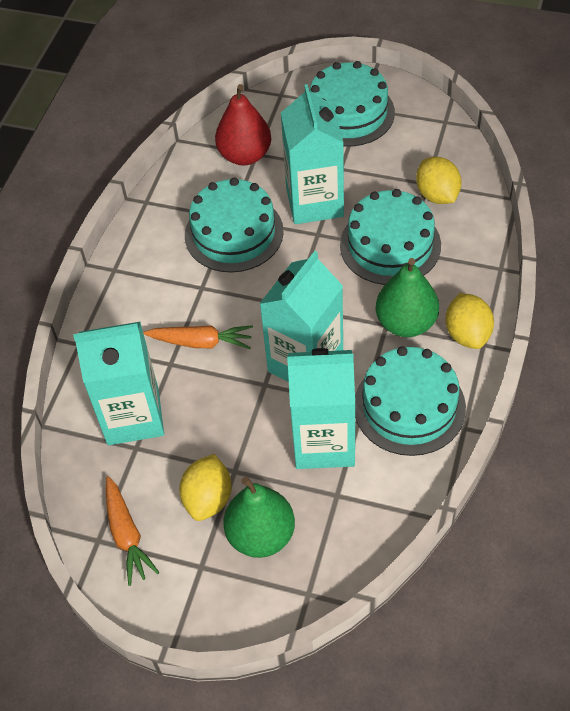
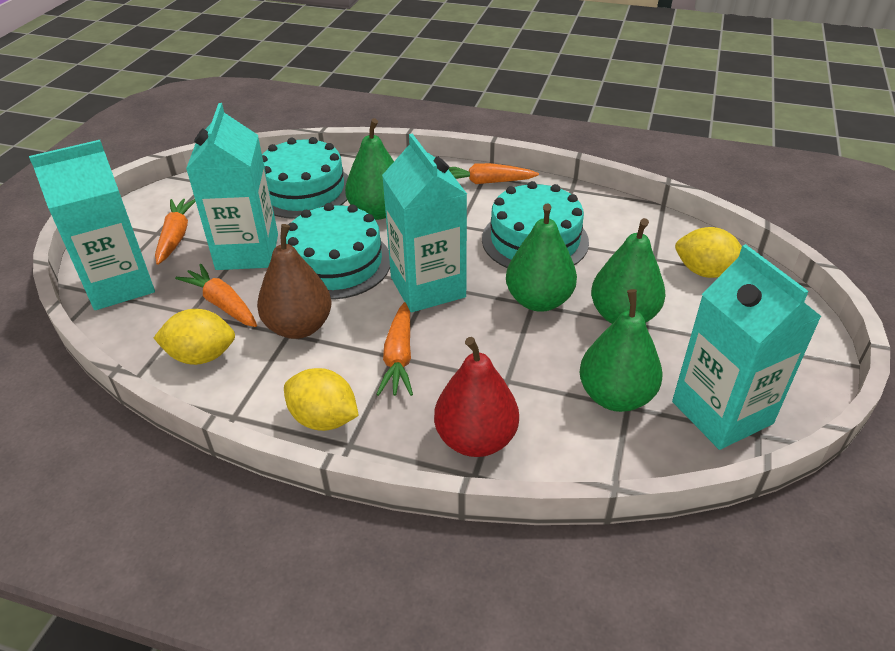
brown pear: 0 -> 1
green pear: 2 -> 4
orange carrot: 2 -> 4
turquoise cake: 4 -> 3

